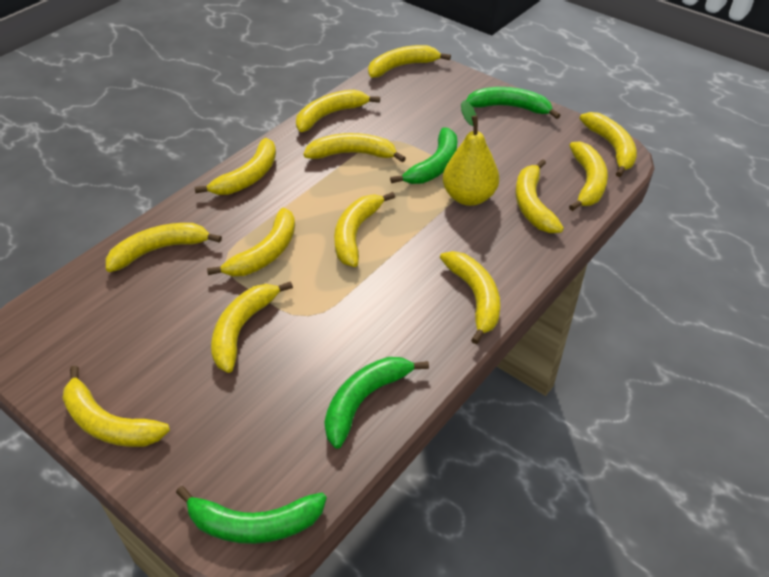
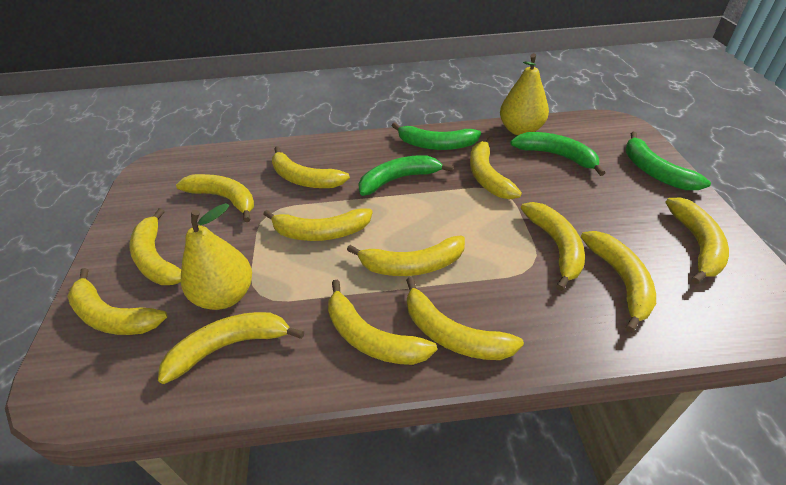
yellow pear: 1 -> 2

